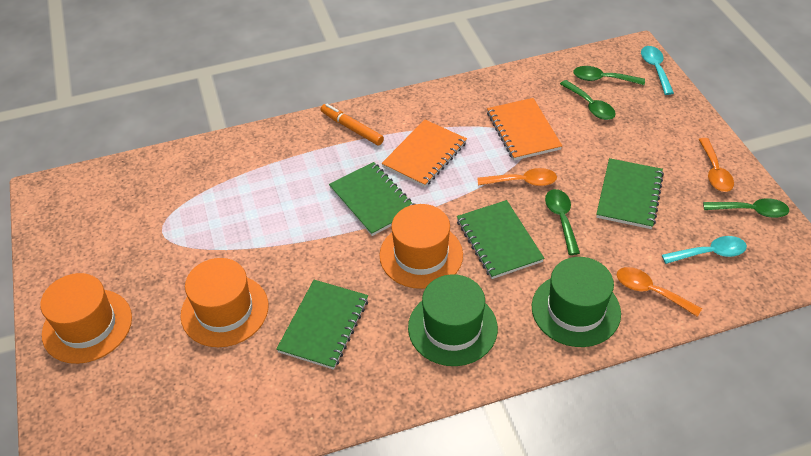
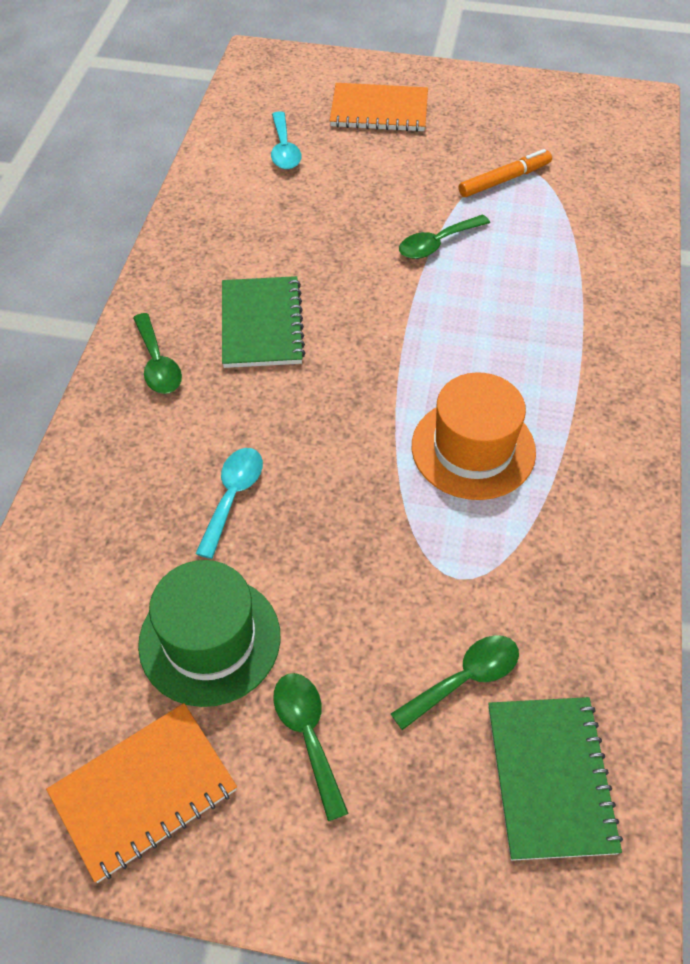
green hat: 2 -> 1
green notebook: 4 -> 2
orange hat: 3 -> 1
orange spoon: 3 -> 0

